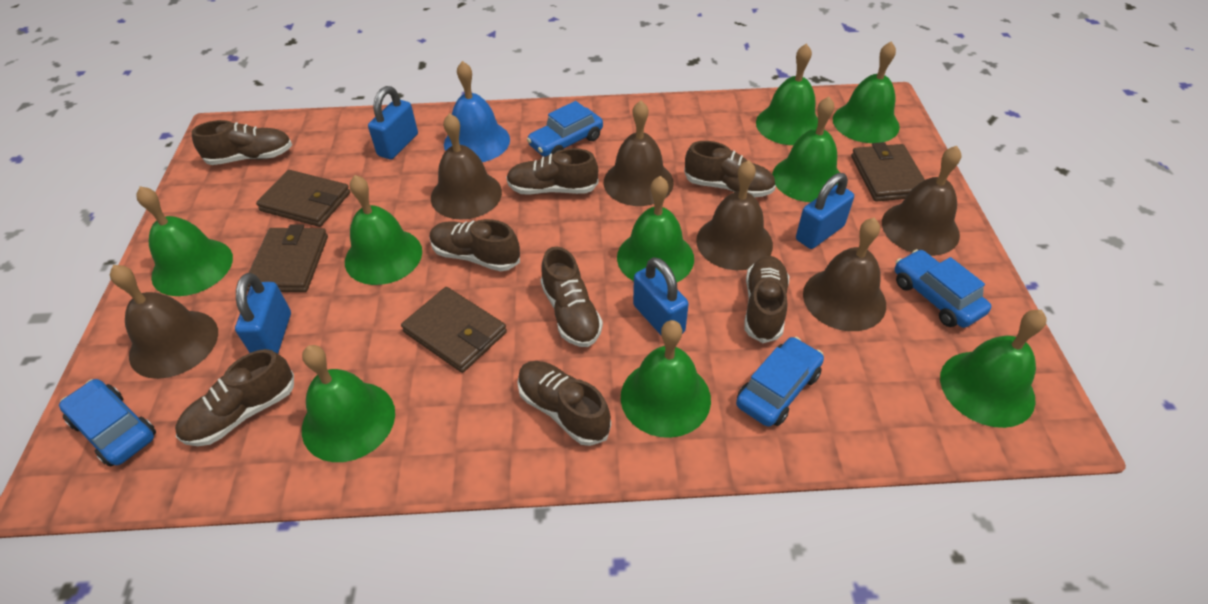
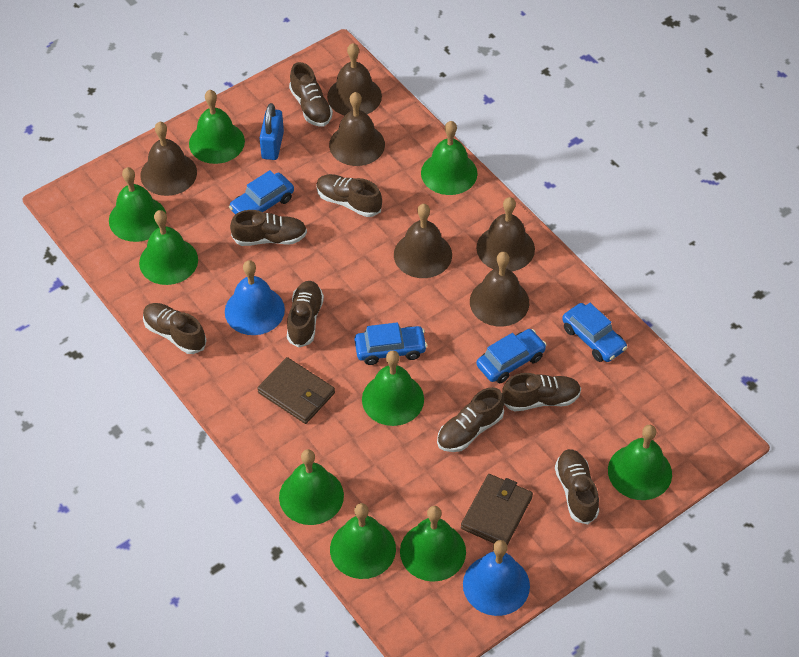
blue bell: 1 -> 2
blue padlock: 4 -> 1
brown wallet: 4 -> 2

